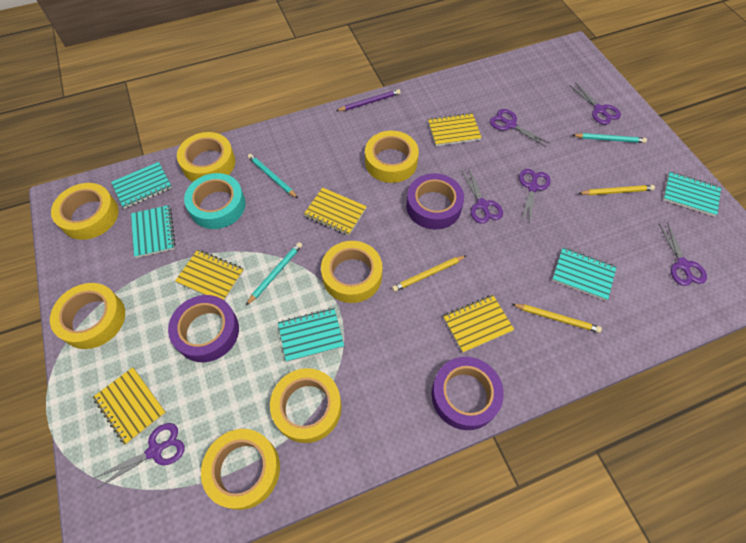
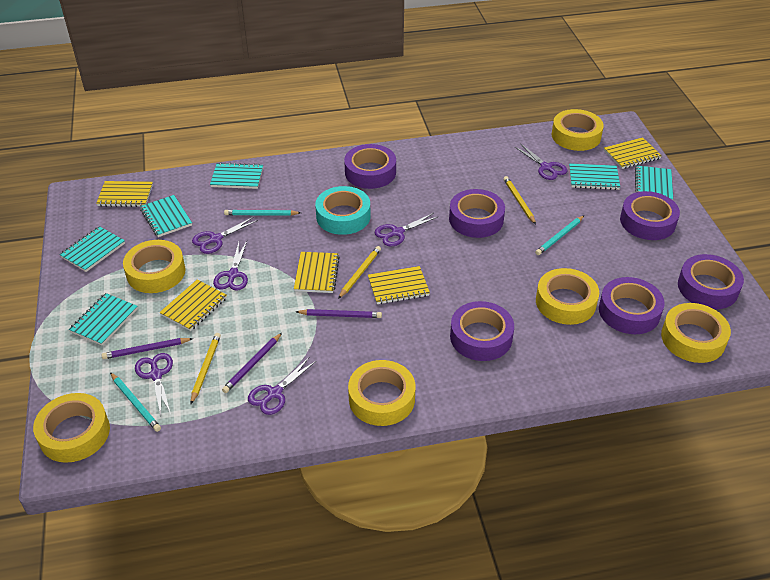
purple pencil: 1 -> 3
purple tape: 3 -> 6
turquoise notebook: 5 -> 6
yellow tape: 7 -> 6

